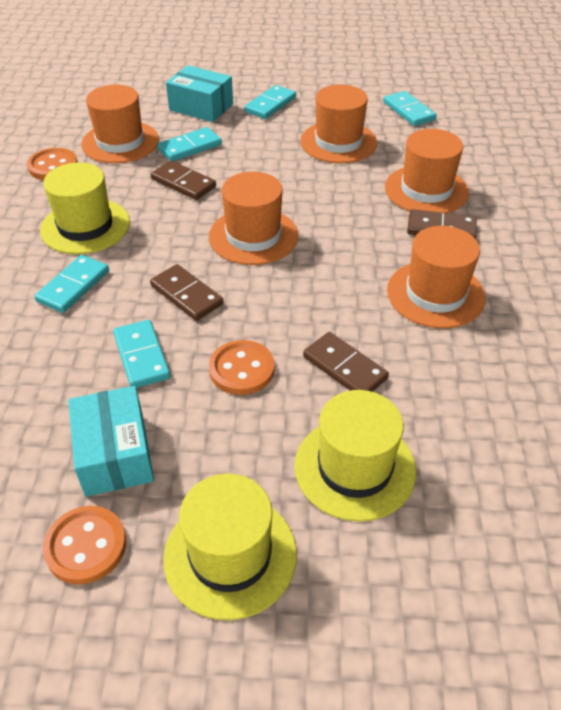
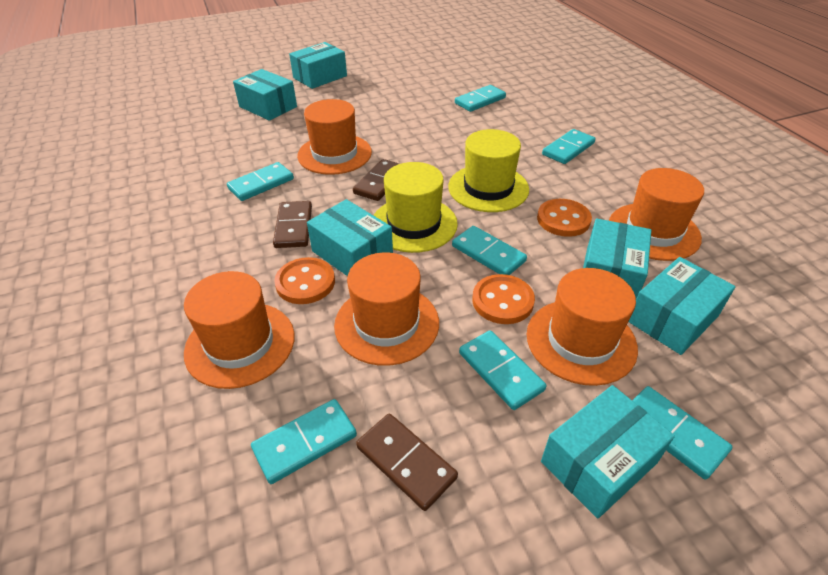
brown domino: 4 -> 3
turquoise box: 2 -> 6
turquoise domino: 5 -> 7
yellow hat: 3 -> 2

